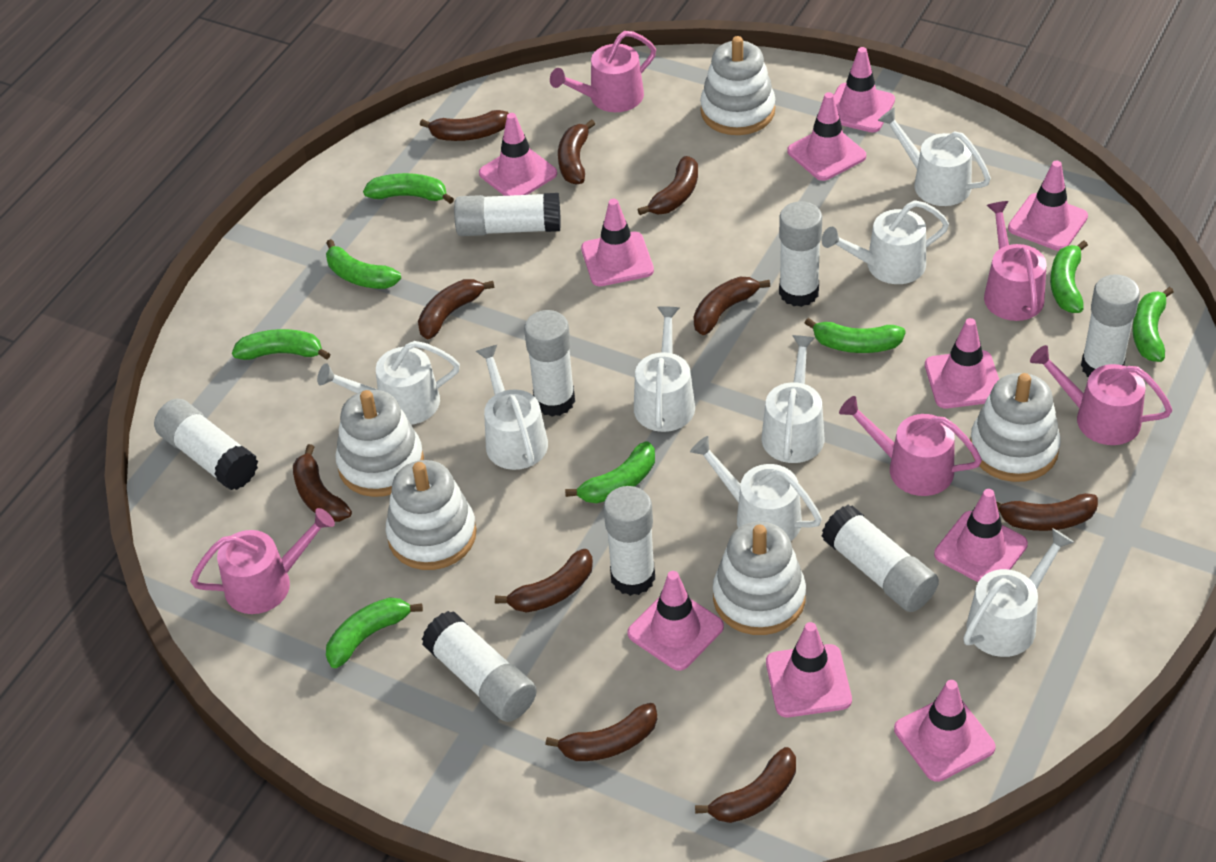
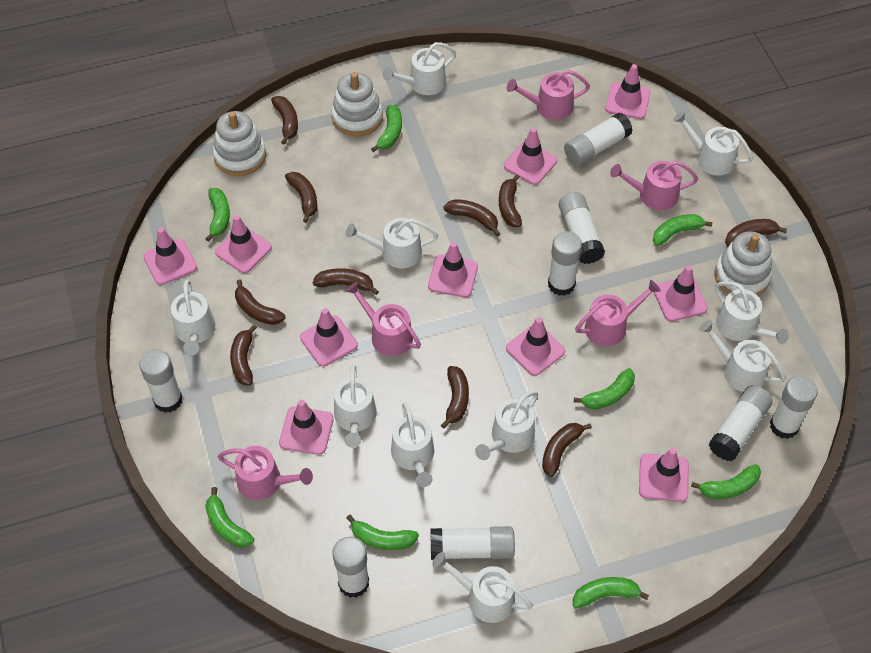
white stacking toy: 5 -> 3
white watering can: 8 -> 10

